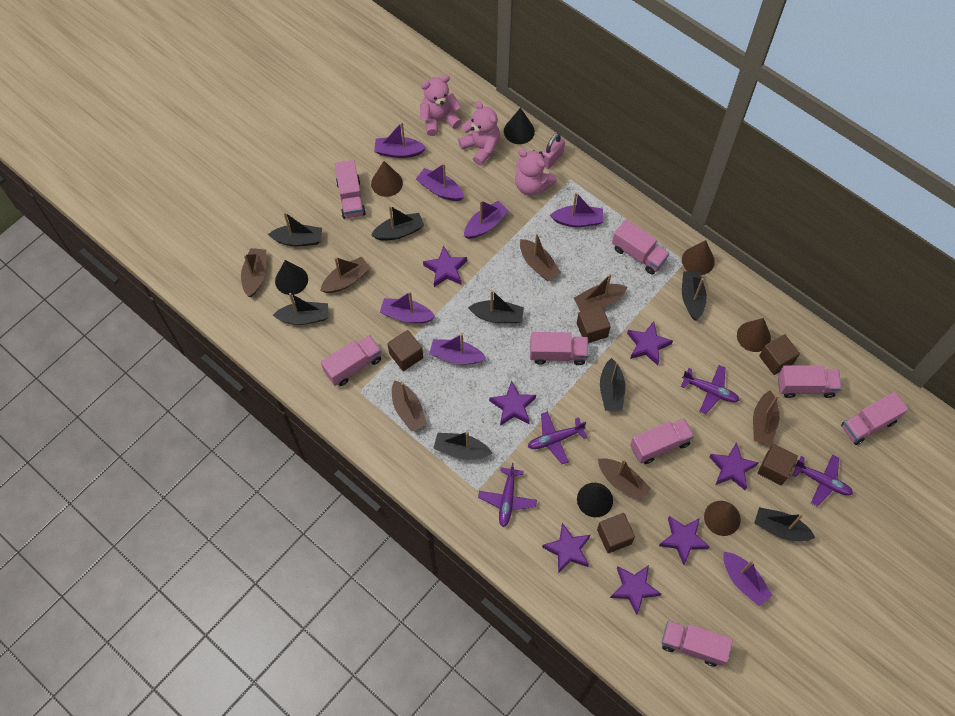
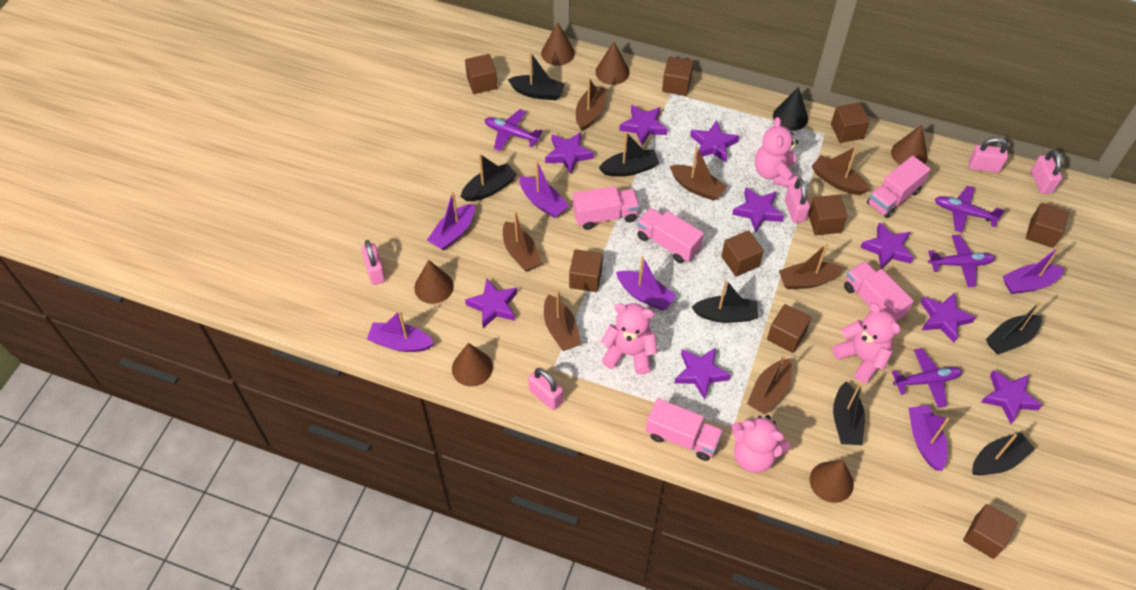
black boat: 8 -> 7
black cone: 3 -> 1
brown cone: 4 -> 6
brown cube: 5 -> 9
pink padlock: 1 -> 5
pink teddy bear: 3 -> 4
pink truck: 8 -> 5
purple boat: 7 -> 6
purple star: 7 -> 9

